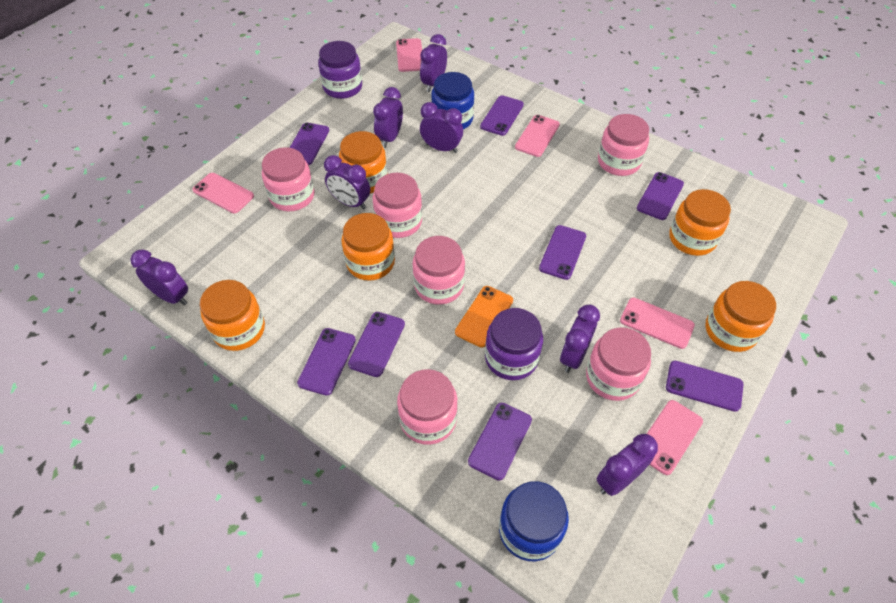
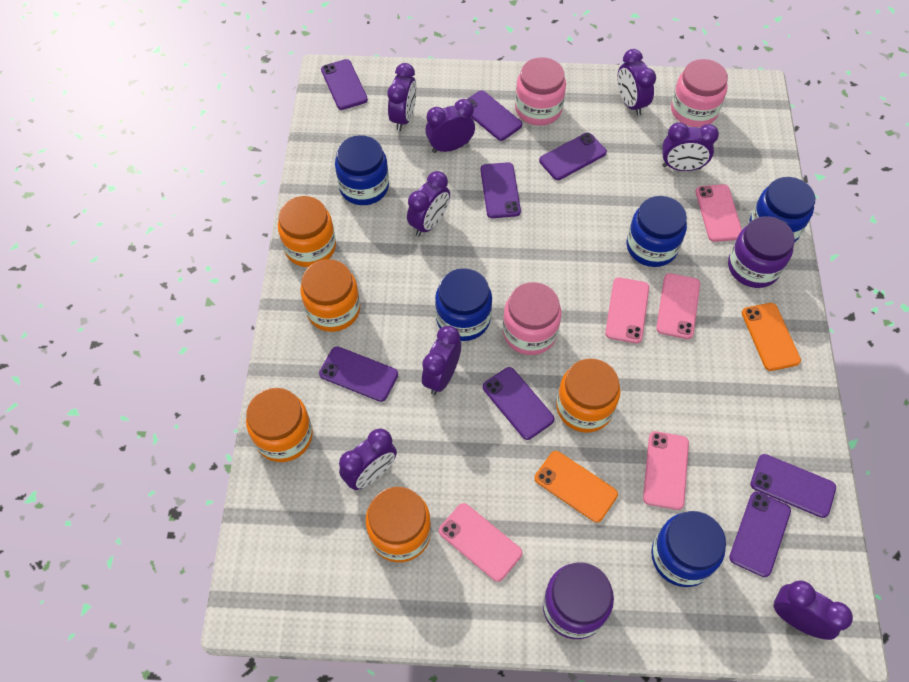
blue jar: 2 -> 5
orange phone: 1 -> 2
pink jar: 6 -> 3
purple clock: 7 -> 8

